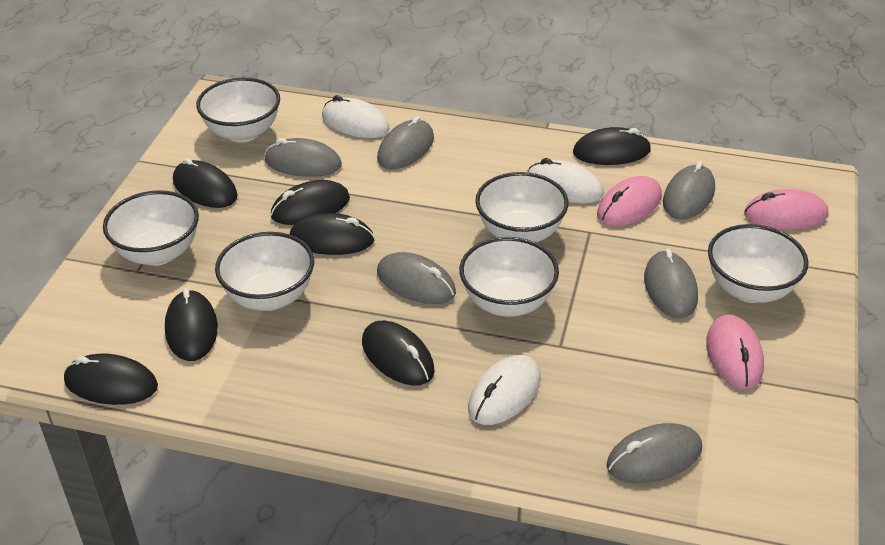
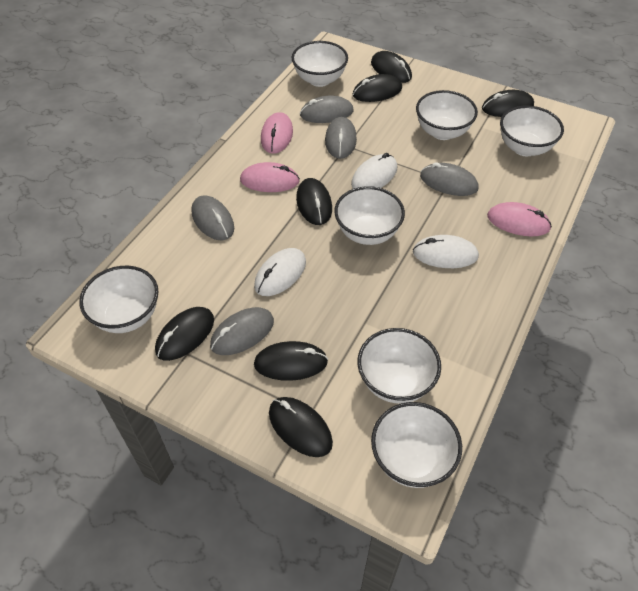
grey mouse: 6 -> 5
white bowl: 6 -> 7

